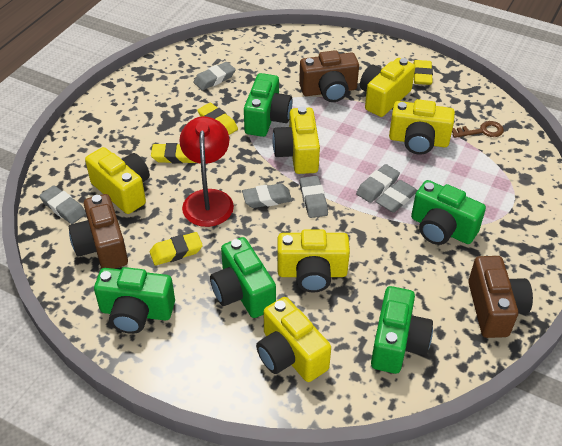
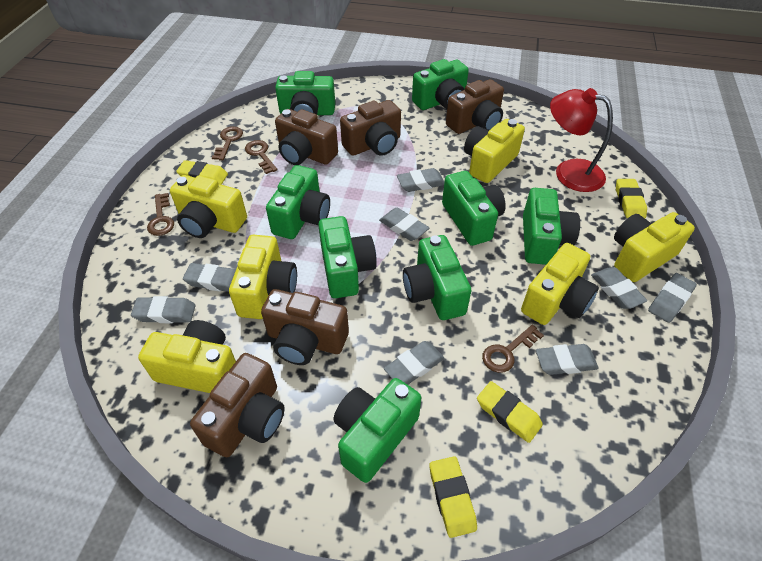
brown camera: 3 -> 5
brown key: 1 -> 4
green camera: 5 -> 8
grey eraser: 6 -> 8

